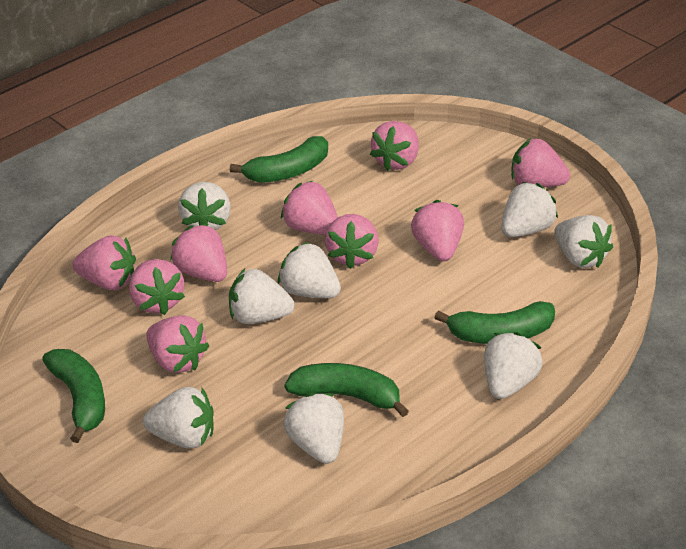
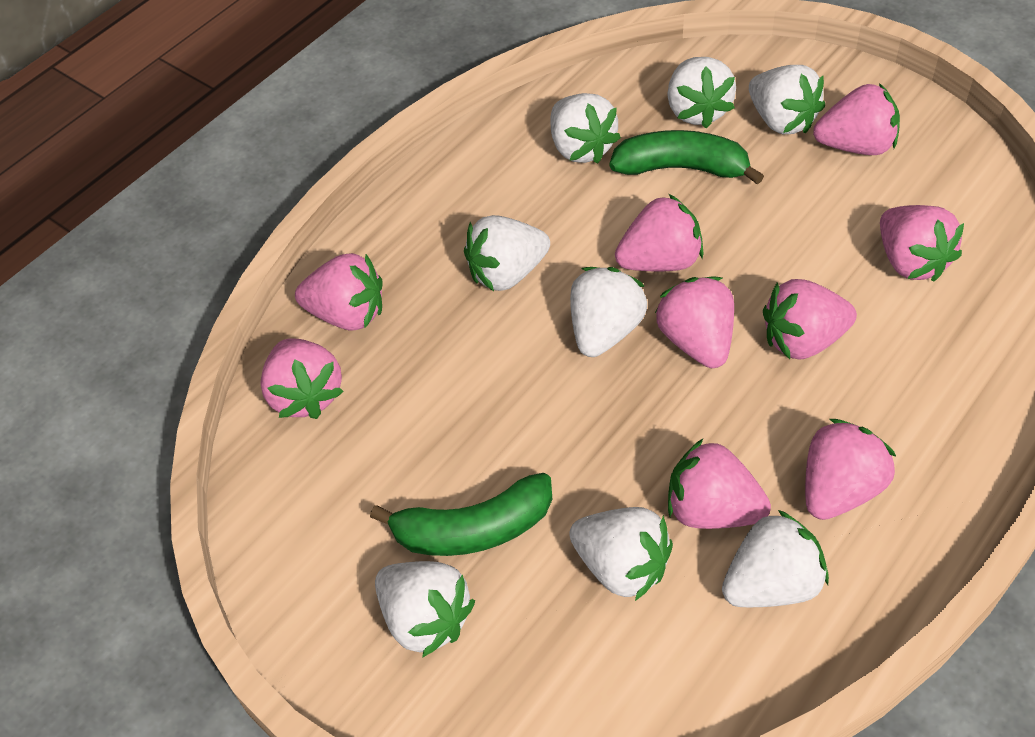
green banana: 4 -> 2

